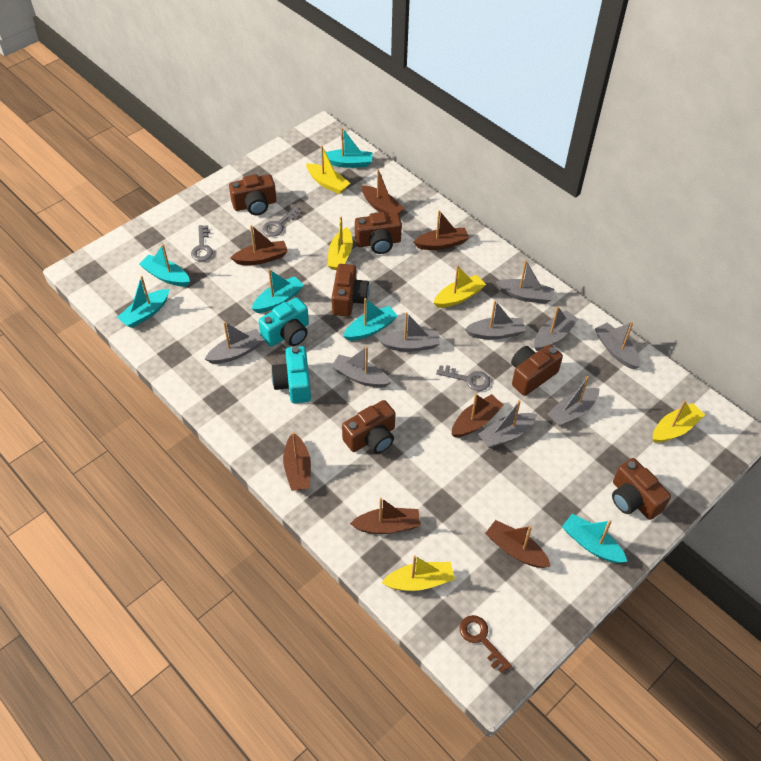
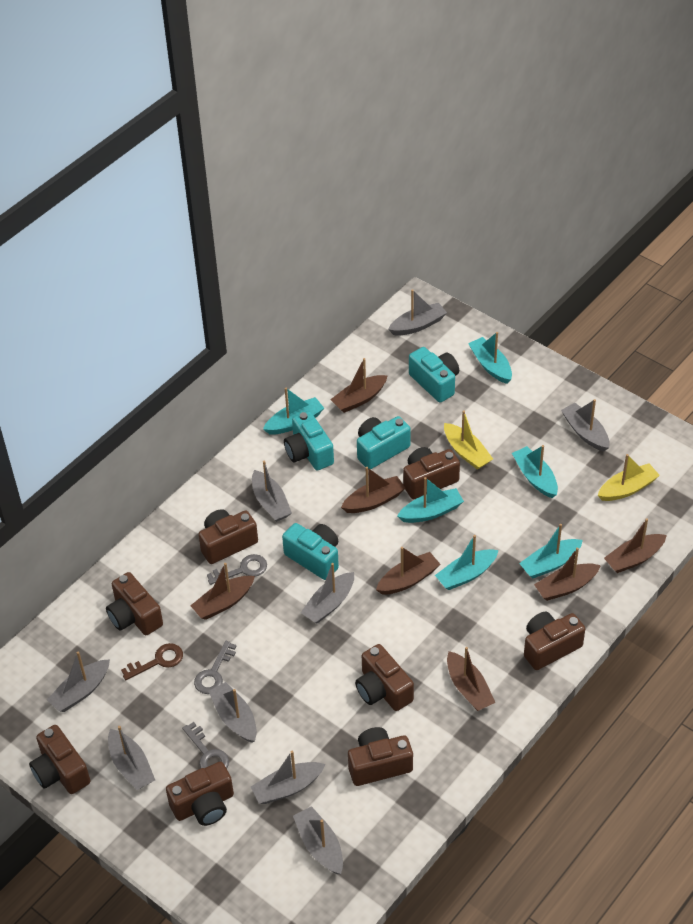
brown camera: 6 -> 8
turquoise camera: 2 -> 4
yellow boat: 5 -> 2

